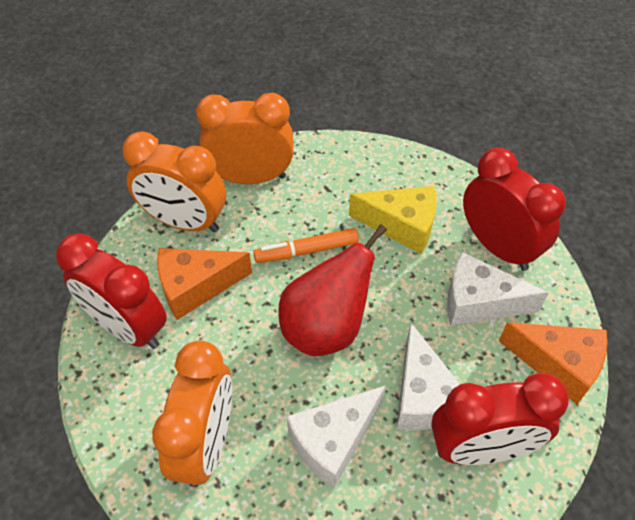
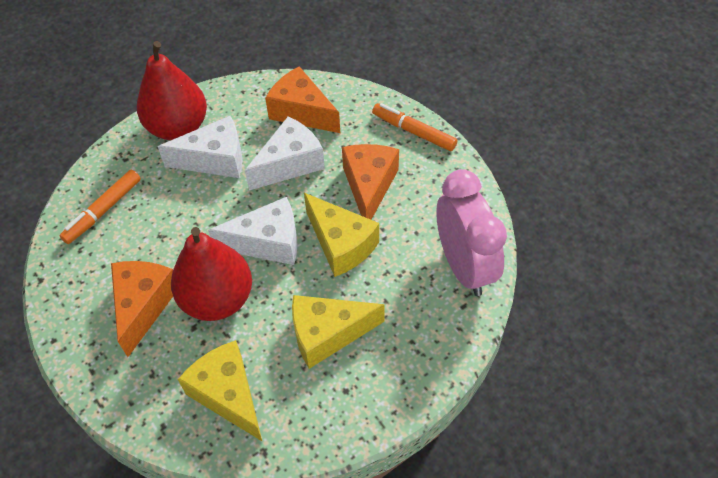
orange cheese: 2 -> 3
orange clock: 3 -> 0
orange marker: 1 -> 2
pink clock: 0 -> 1
red clock: 3 -> 0
red pear: 1 -> 2
yellow cheese: 1 -> 3

